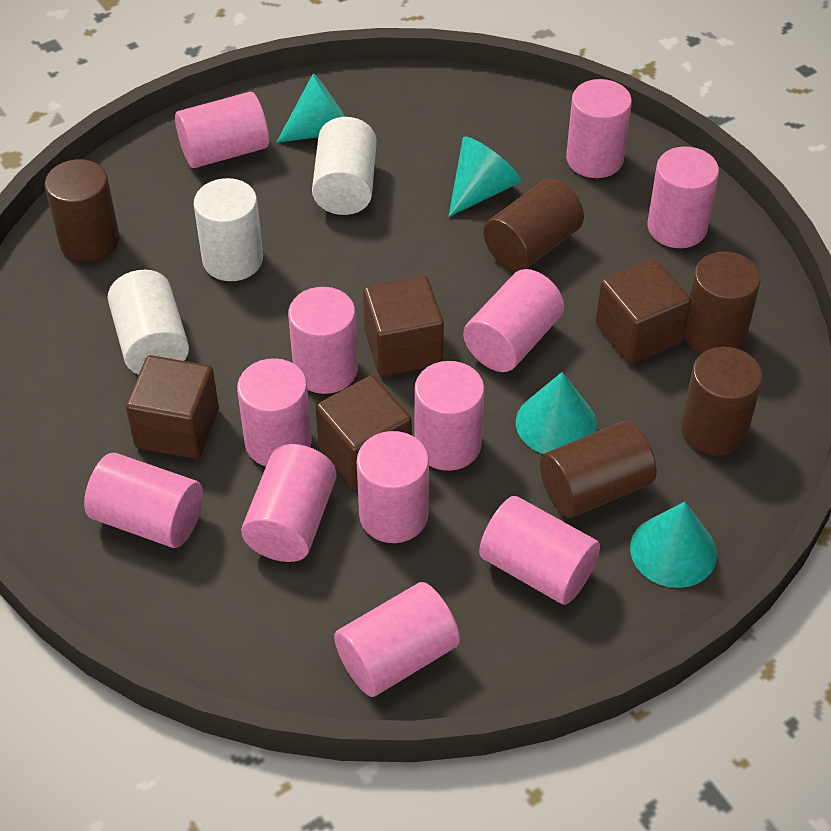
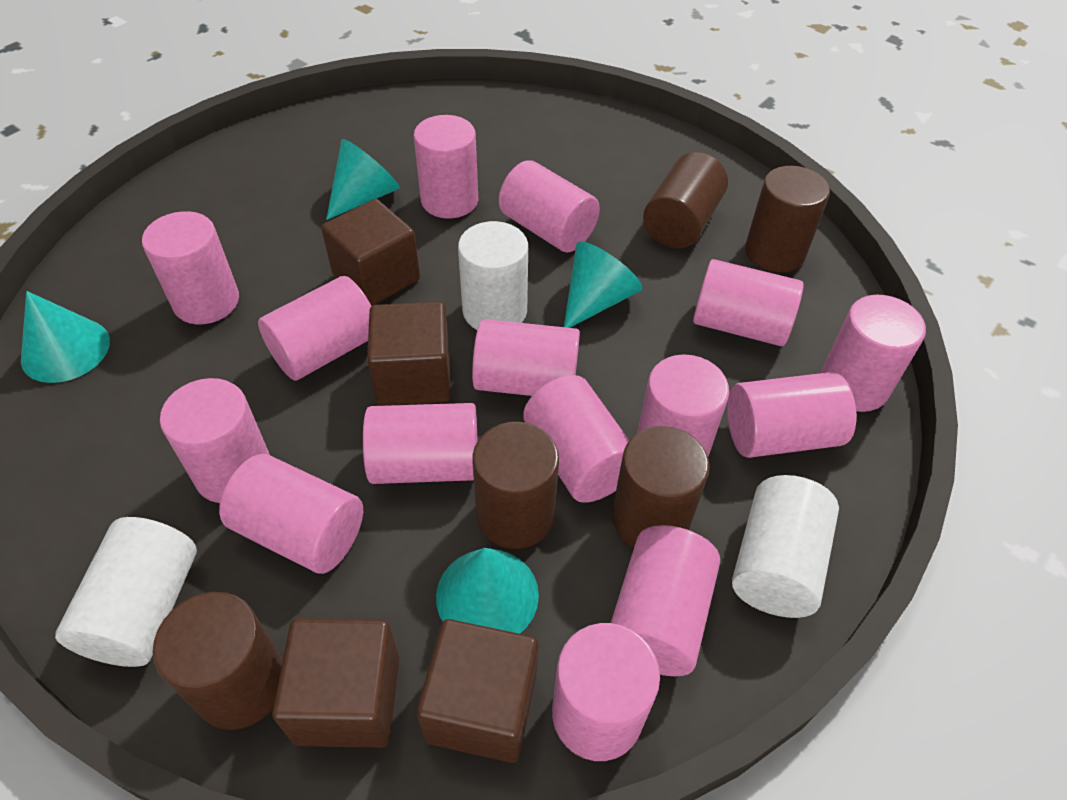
pink cylinder: 12 -> 15

